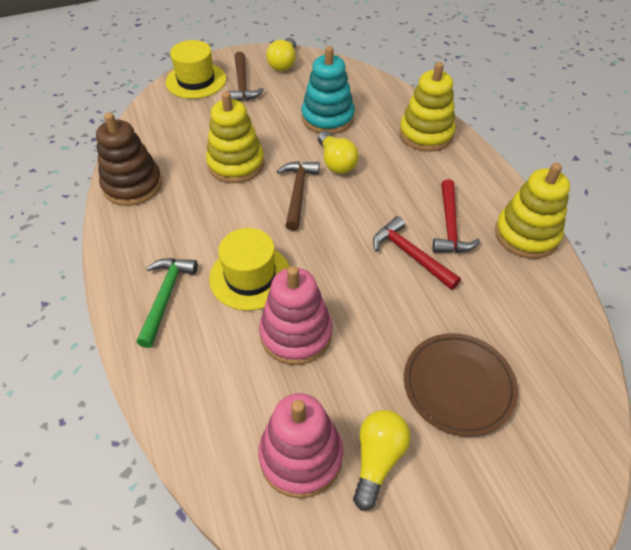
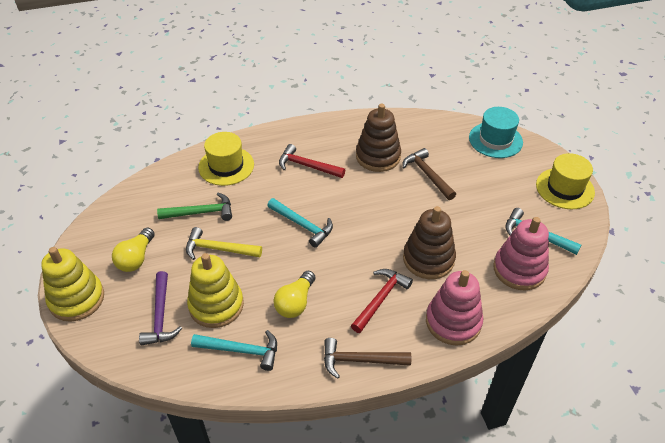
brown plate: 1 -> 0
brown stacking toy: 1 -> 2
purple hammer: 0 -> 1
turquoise hammer: 0 -> 3
turquoise hat: 0 -> 1
turquoise stacking toy: 1 -> 0
yellow hammer: 0 -> 1
yellow light bulb: 3 -> 2
yellow stacking toy: 3 -> 2

